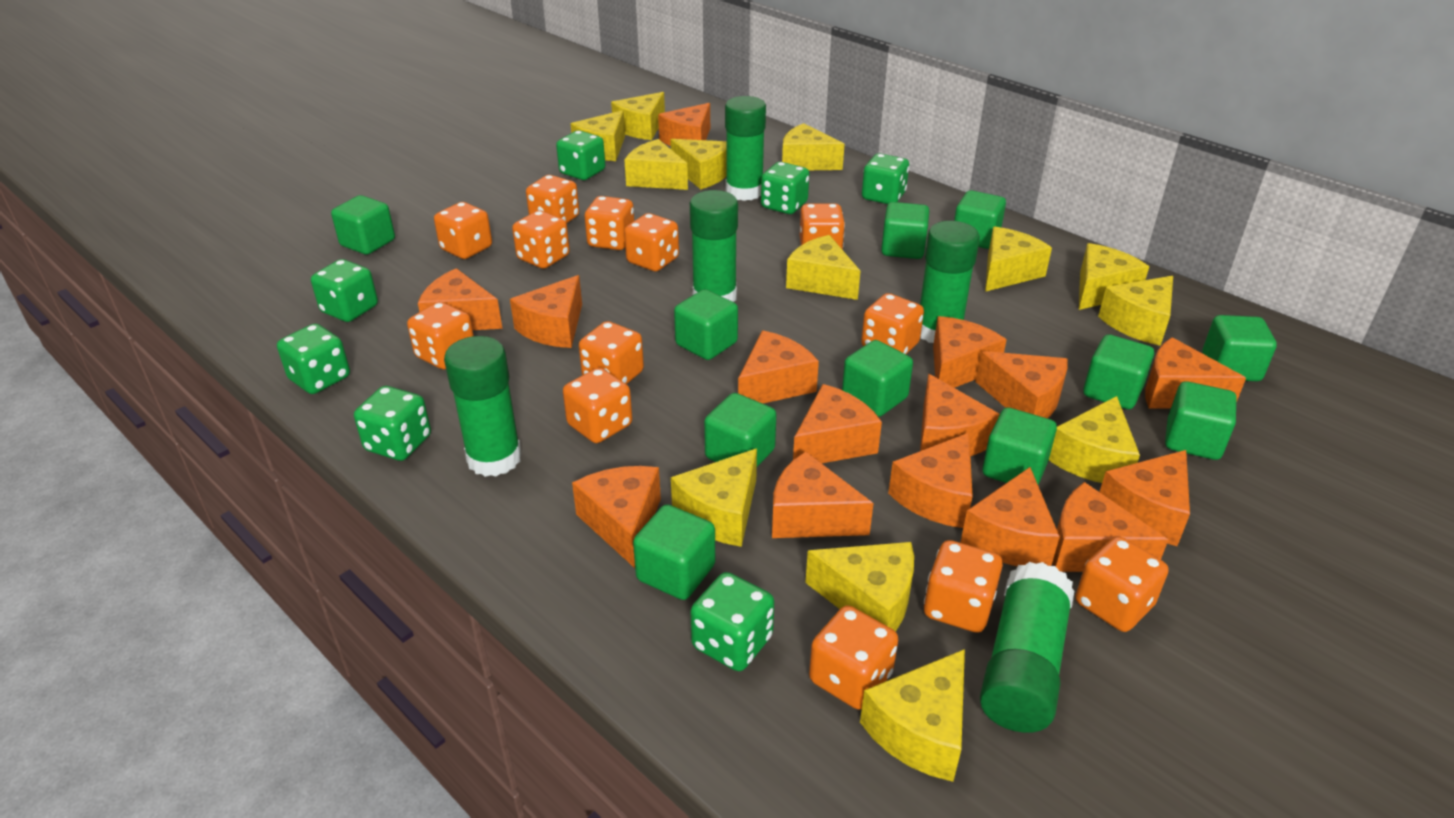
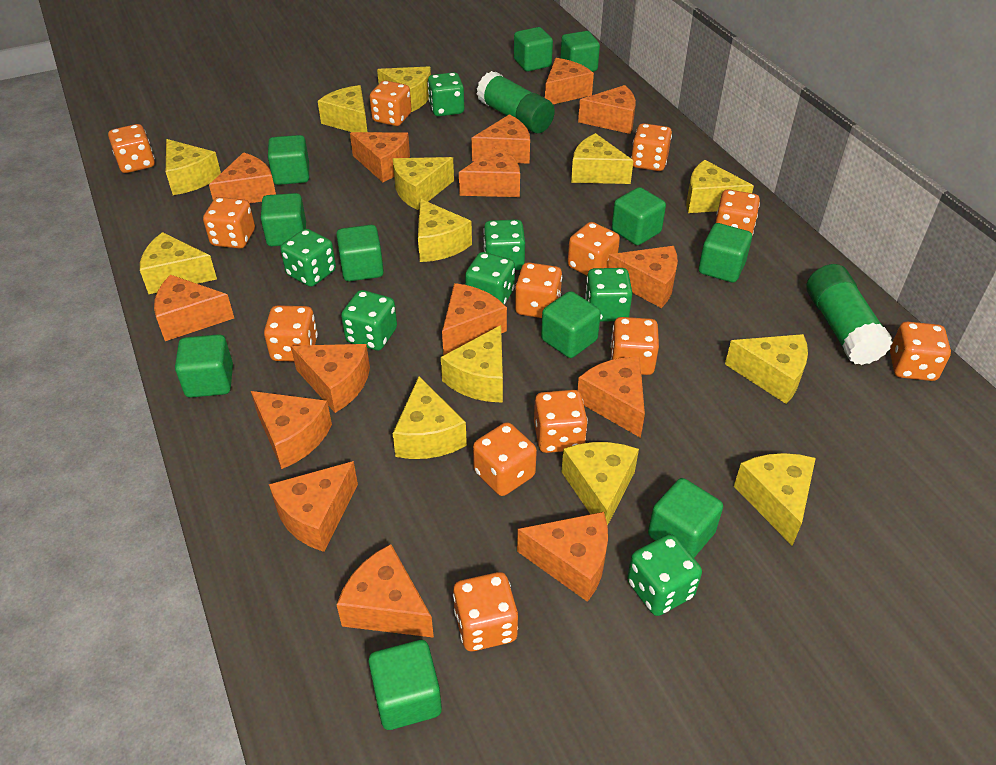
green glue stick: 5 -> 2

